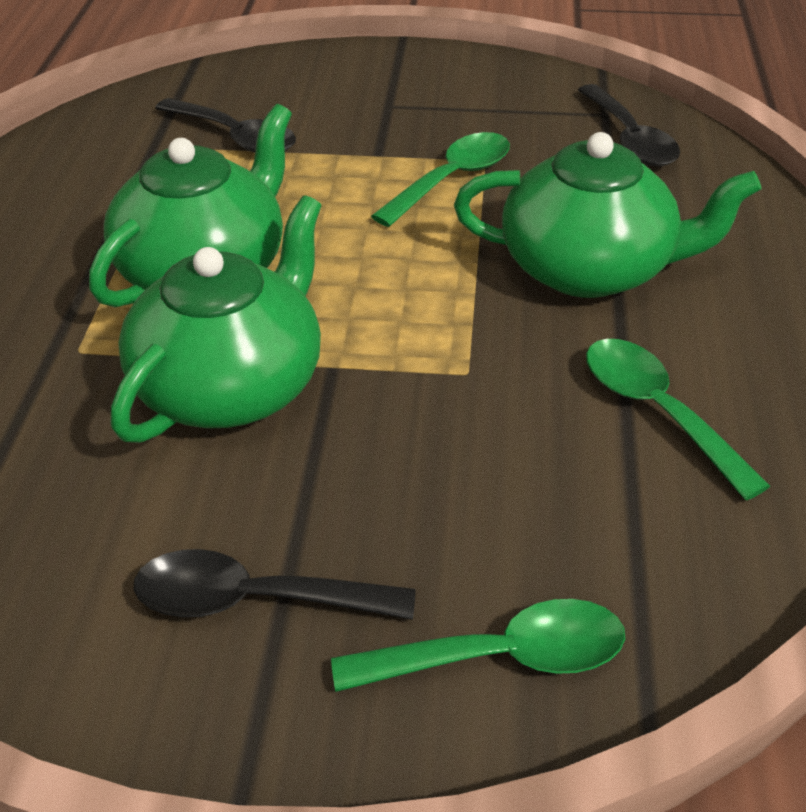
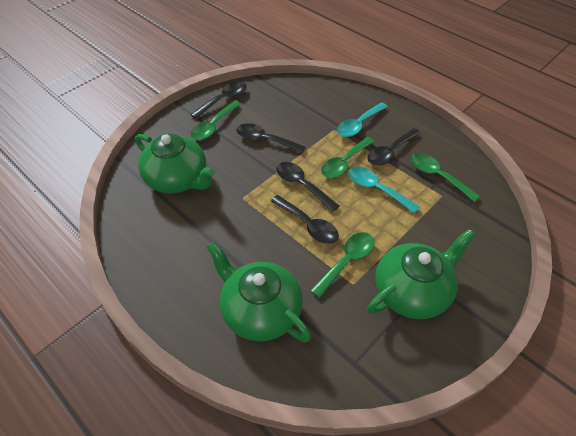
black spoon: 3 -> 5
green spoon: 3 -> 4
turquoise spoon: 0 -> 2

